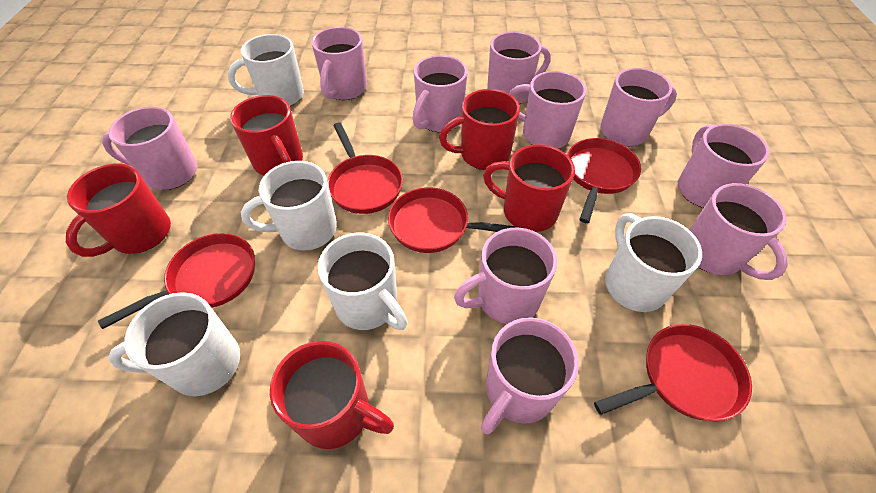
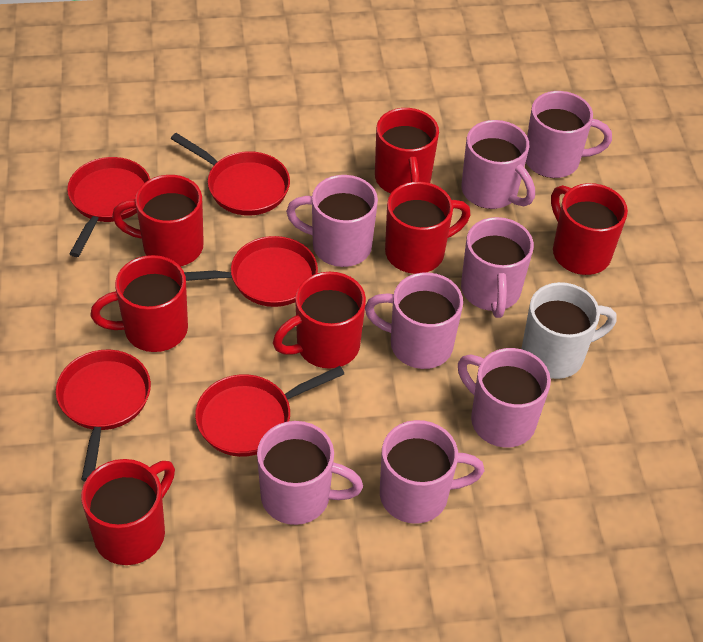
pink mug: 10 -> 8
red mug: 5 -> 7
white mug: 5 -> 1

